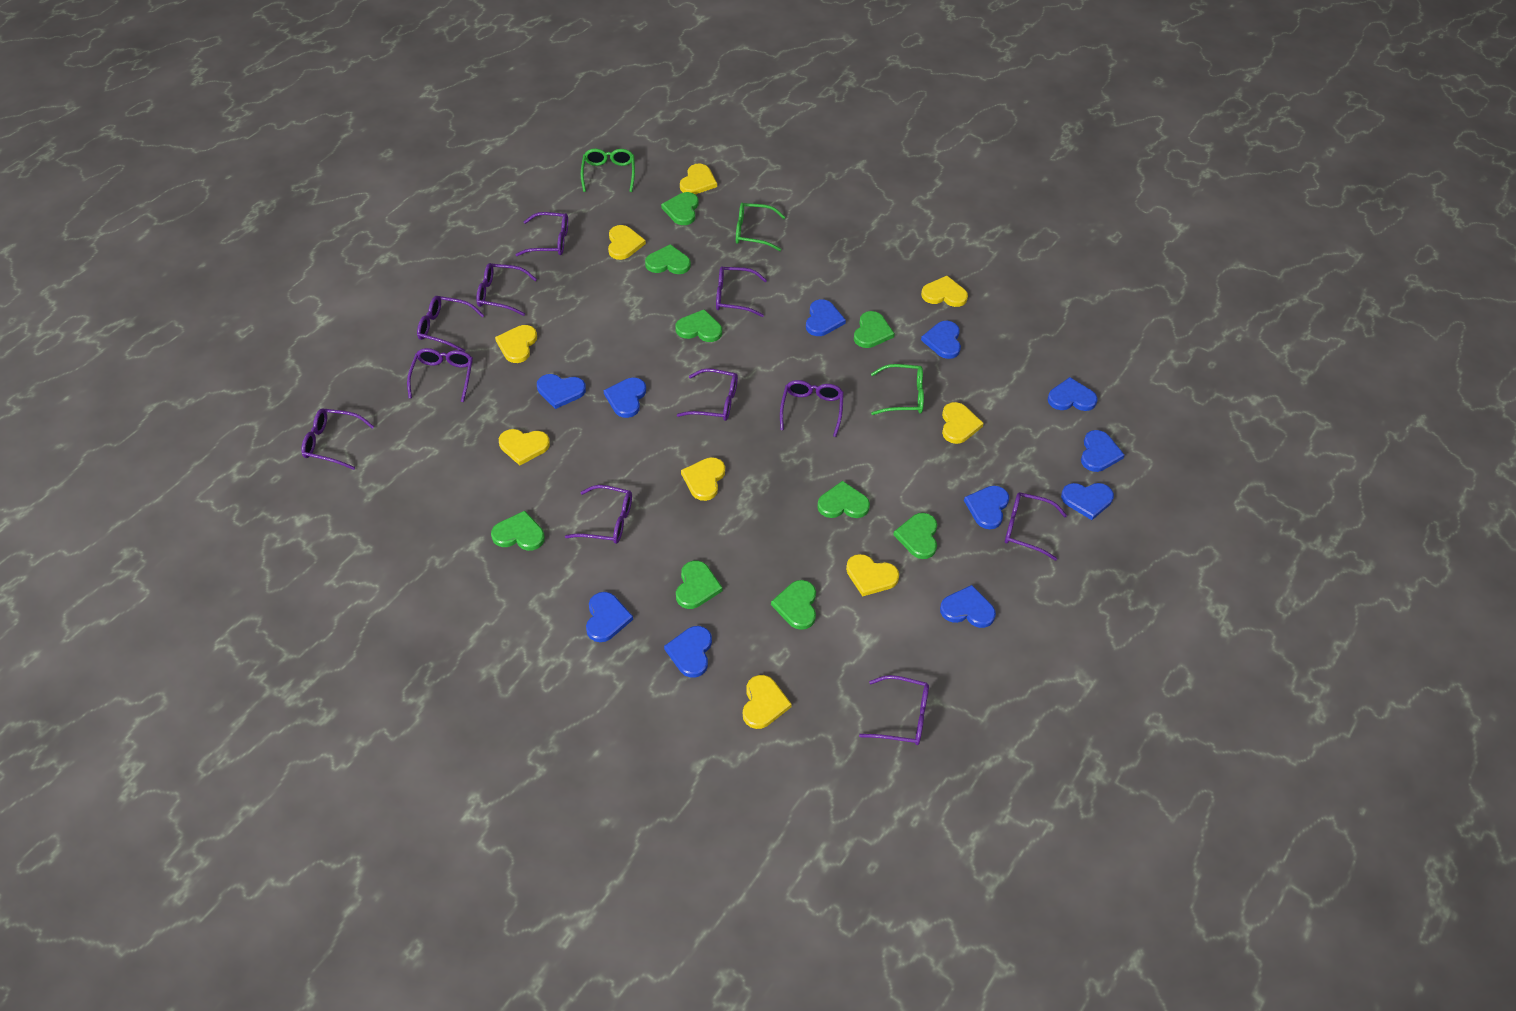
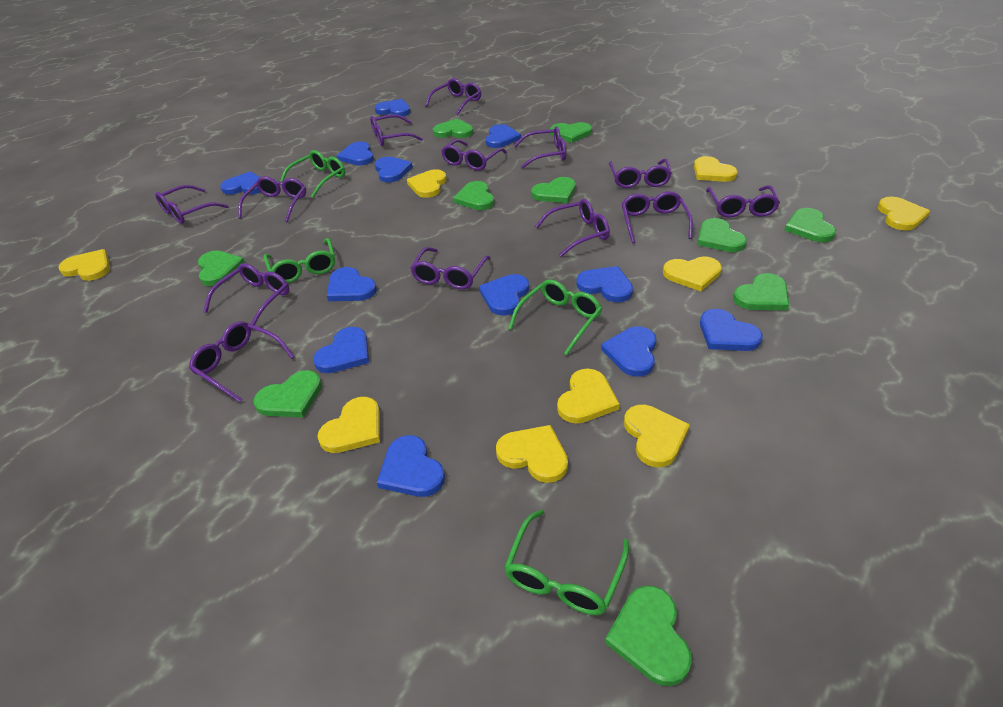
blue heart: 11 -> 12
green glasses: 3 -> 4
green heart: 9 -> 10
purple glasses: 11 -> 13

